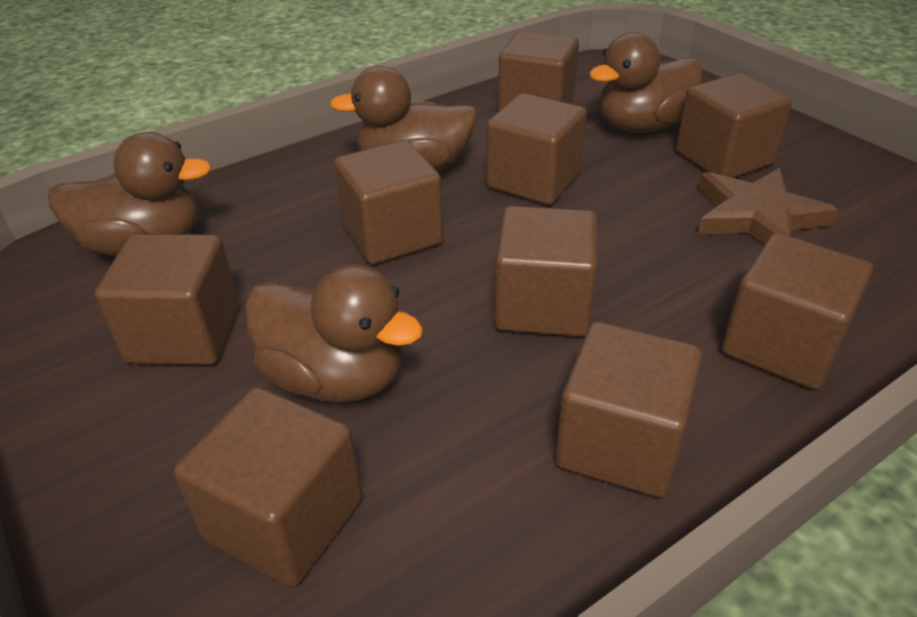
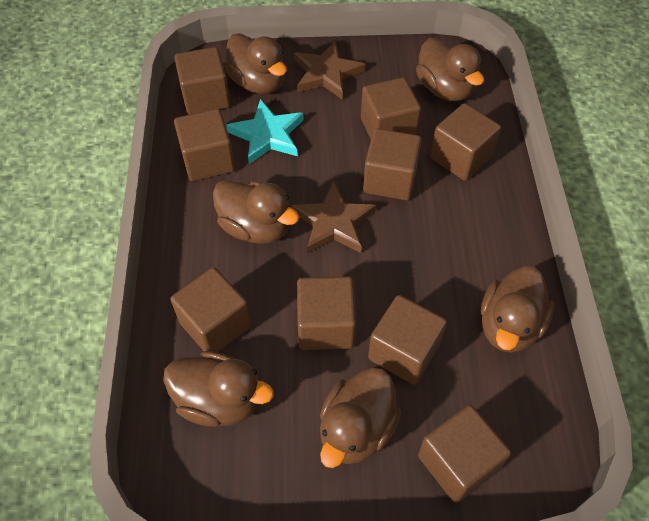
brown duck: 4 -> 6
brown star: 1 -> 2
turquoise star: 0 -> 1

